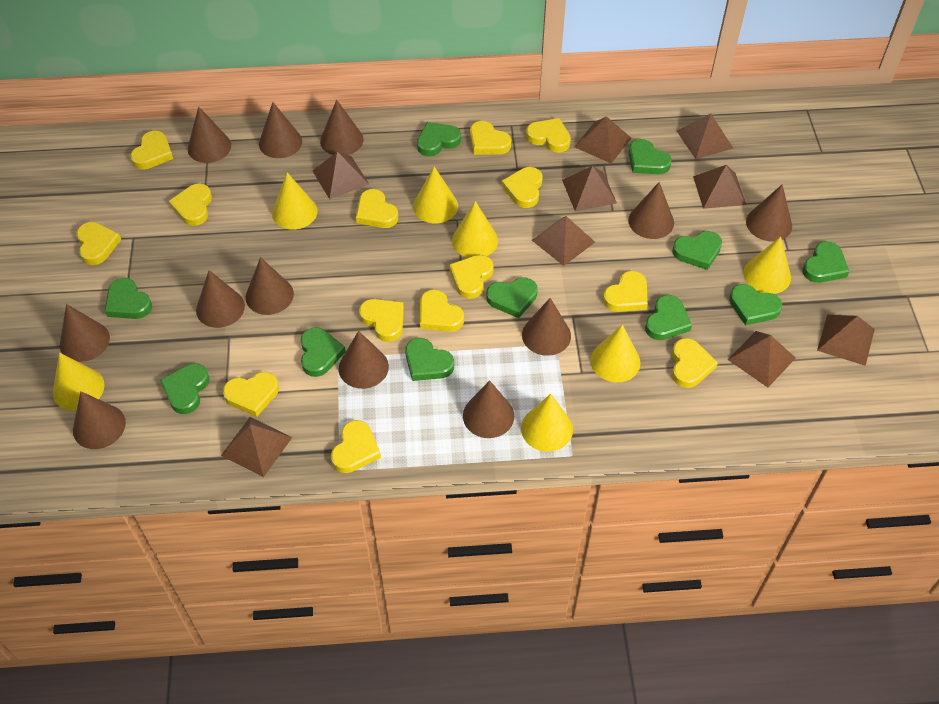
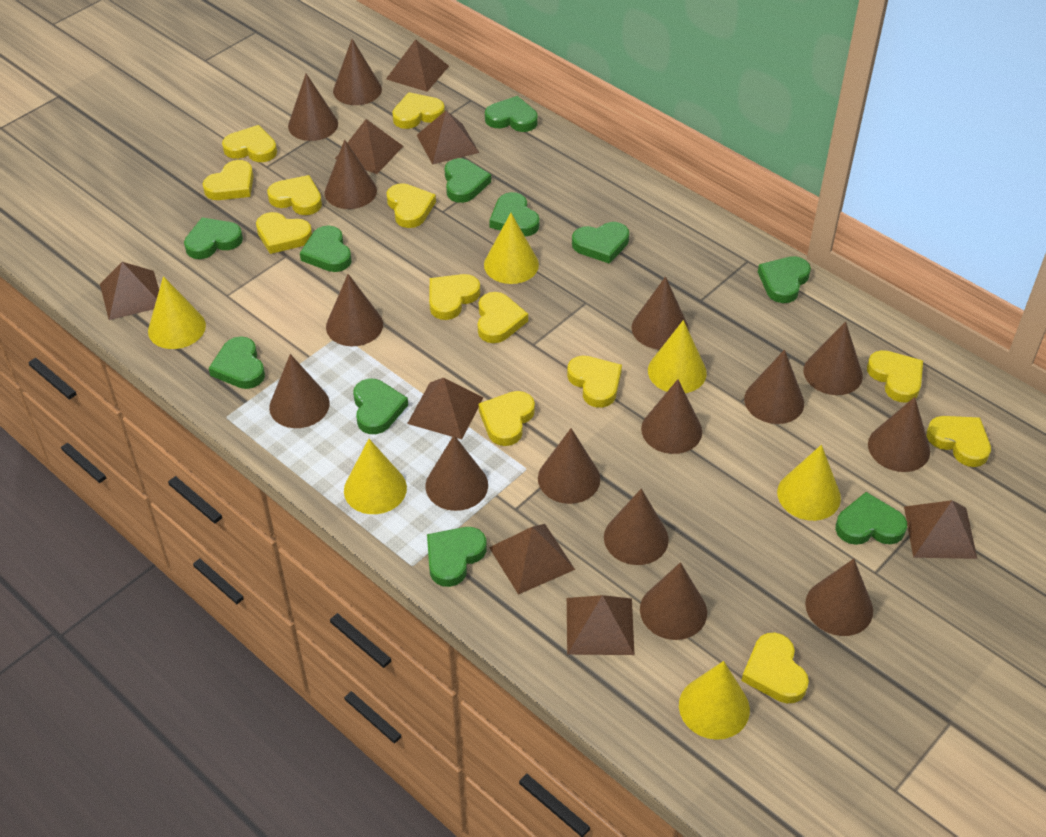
brown cone: 12 -> 15
brown pyramid: 9 -> 8
yellow cone: 7 -> 6
yellow heart: 14 -> 13

